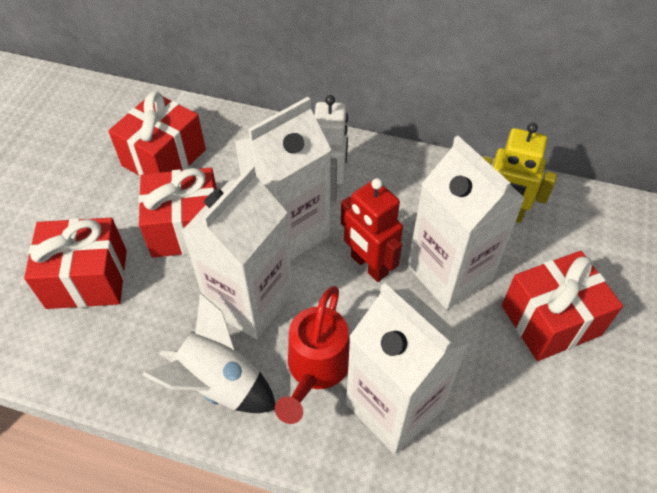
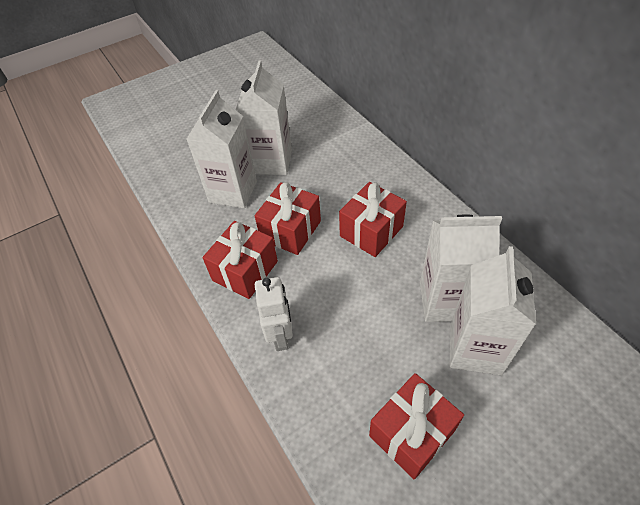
red robot: 1 -> 0
red watering can: 1 -> 0
white rocket: 1 -> 0
yellow robot: 1 -> 0

